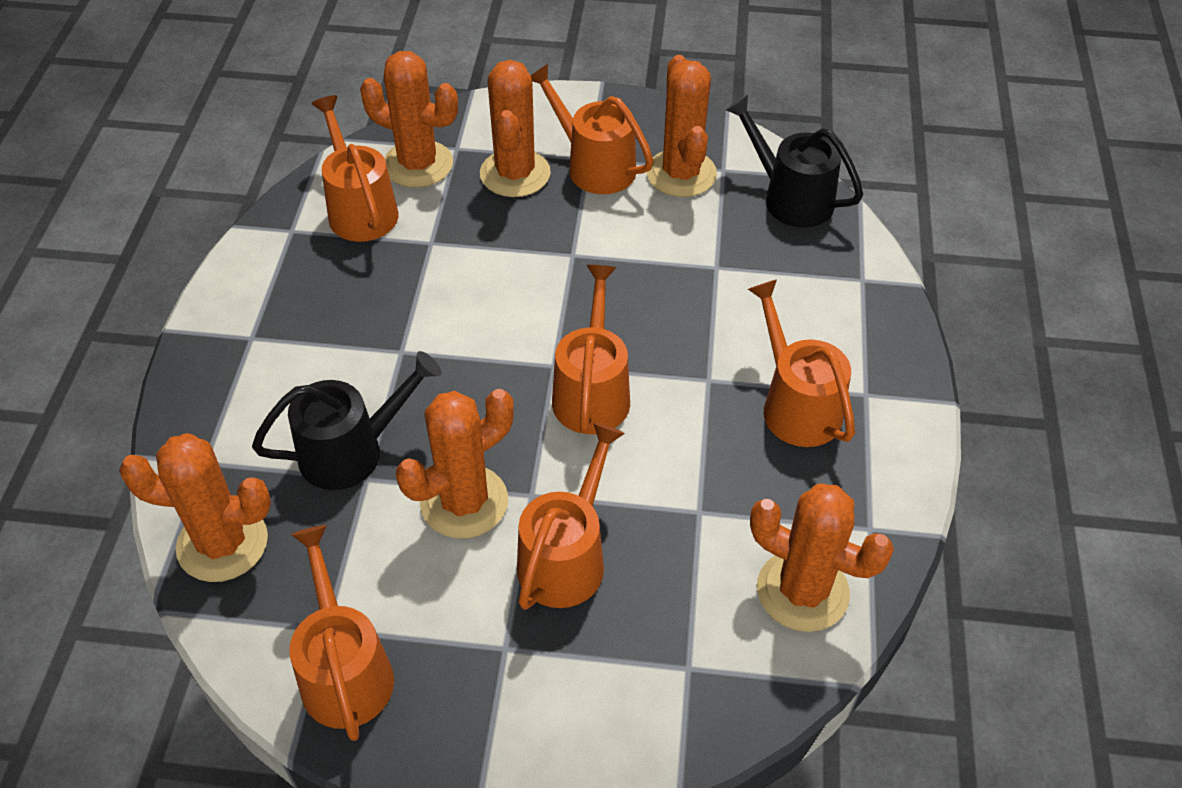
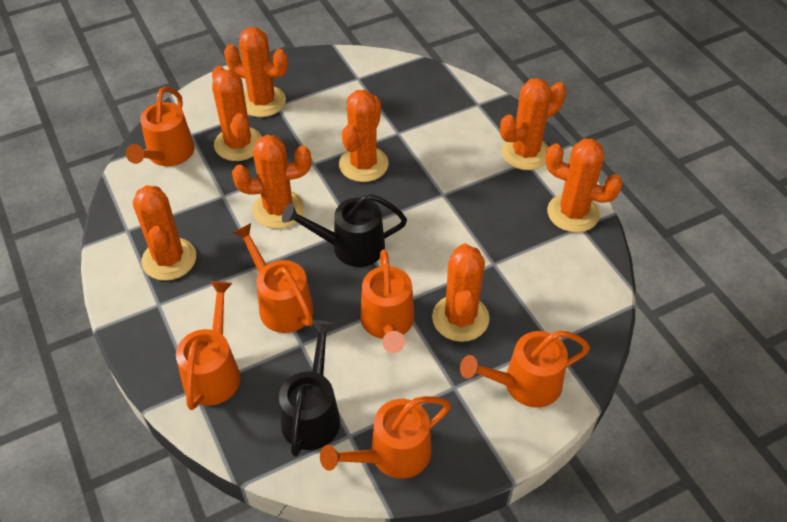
orange cactus: 6 -> 8

